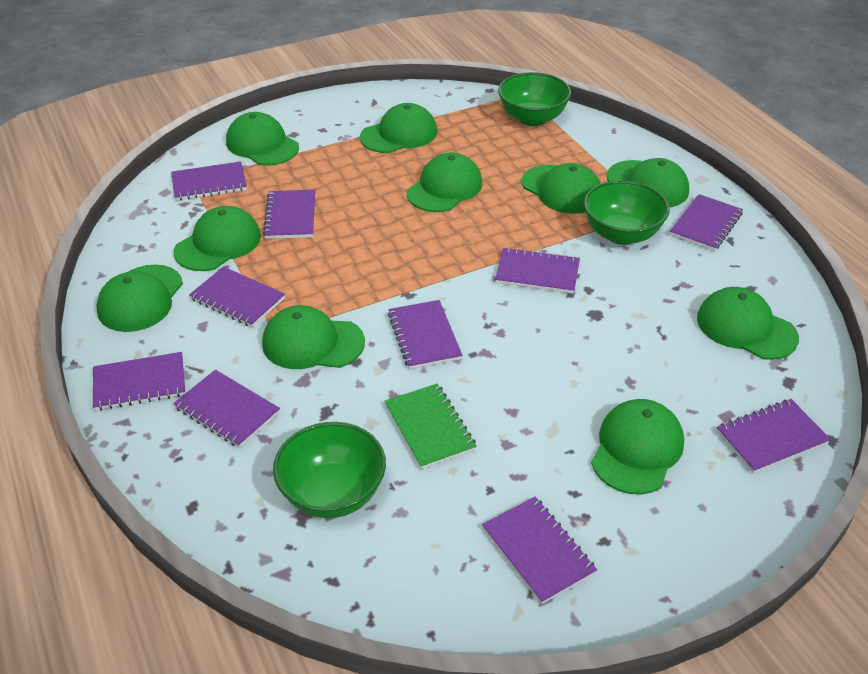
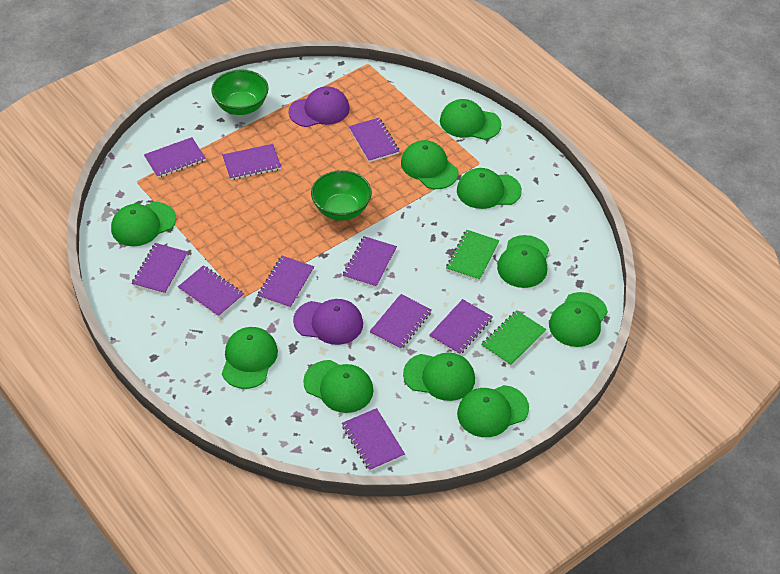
green bowl: 3 -> 2
green notebook: 1 -> 2
purple cap: 0 -> 2

